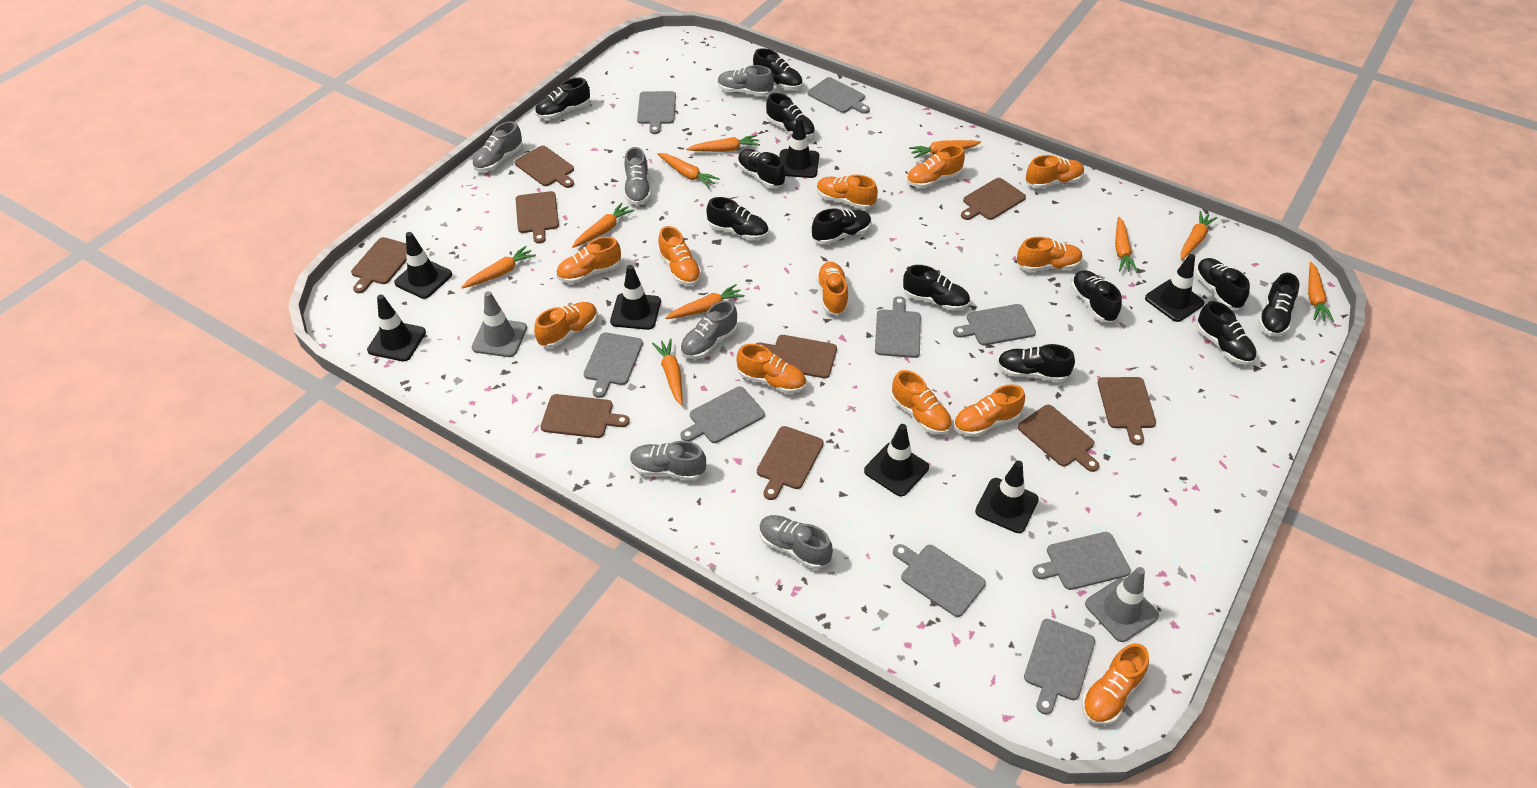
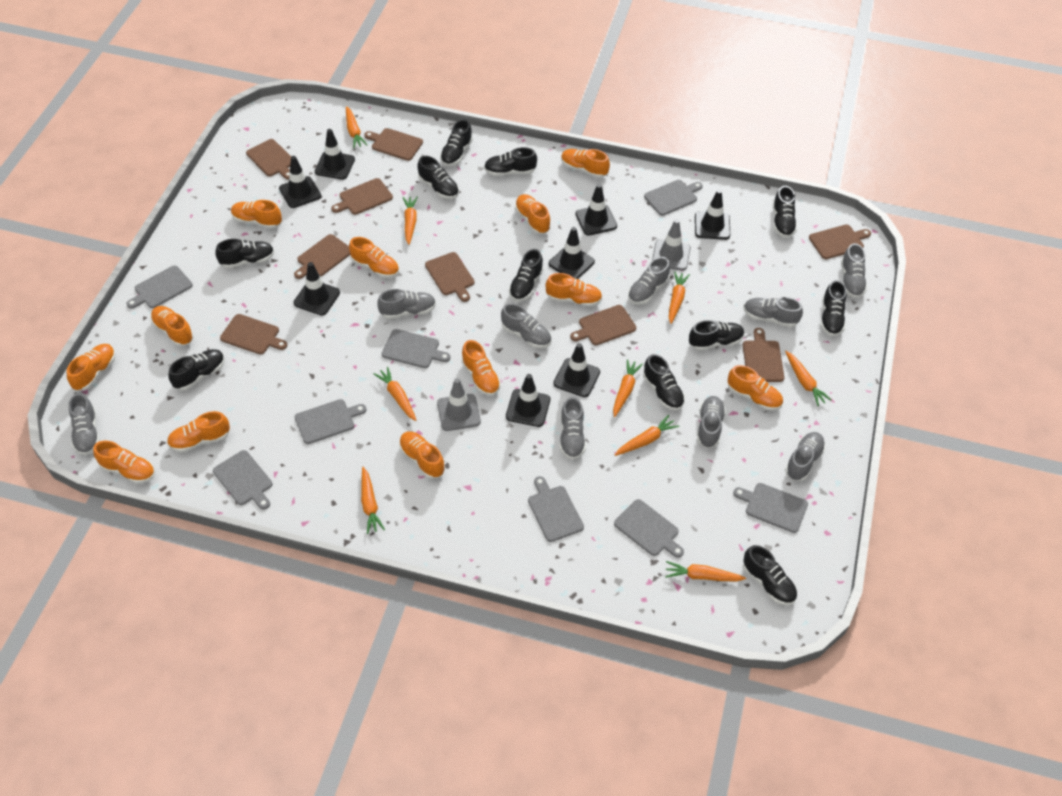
black shoe: 12 -> 11
black traffic cone: 7 -> 8
grey cutting board: 9 -> 8
grey shoe: 6 -> 9
orange carrot: 10 -> 9

